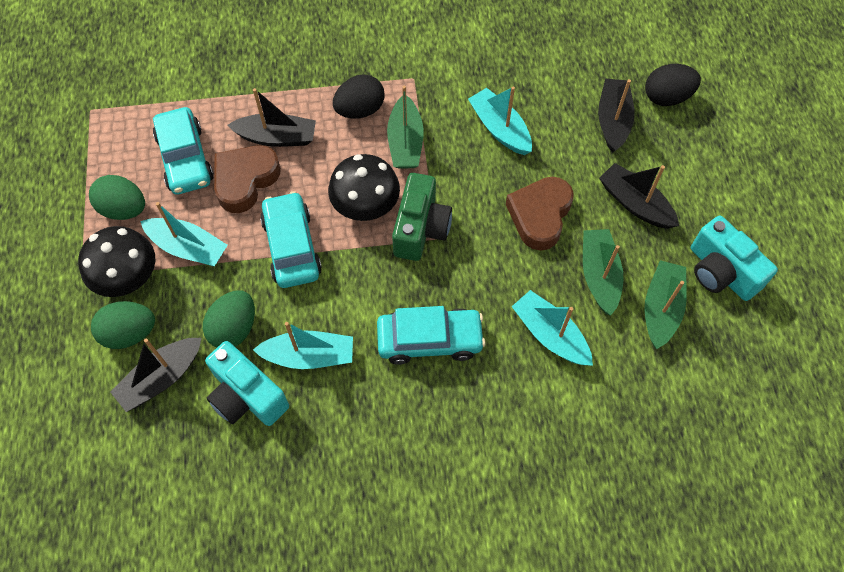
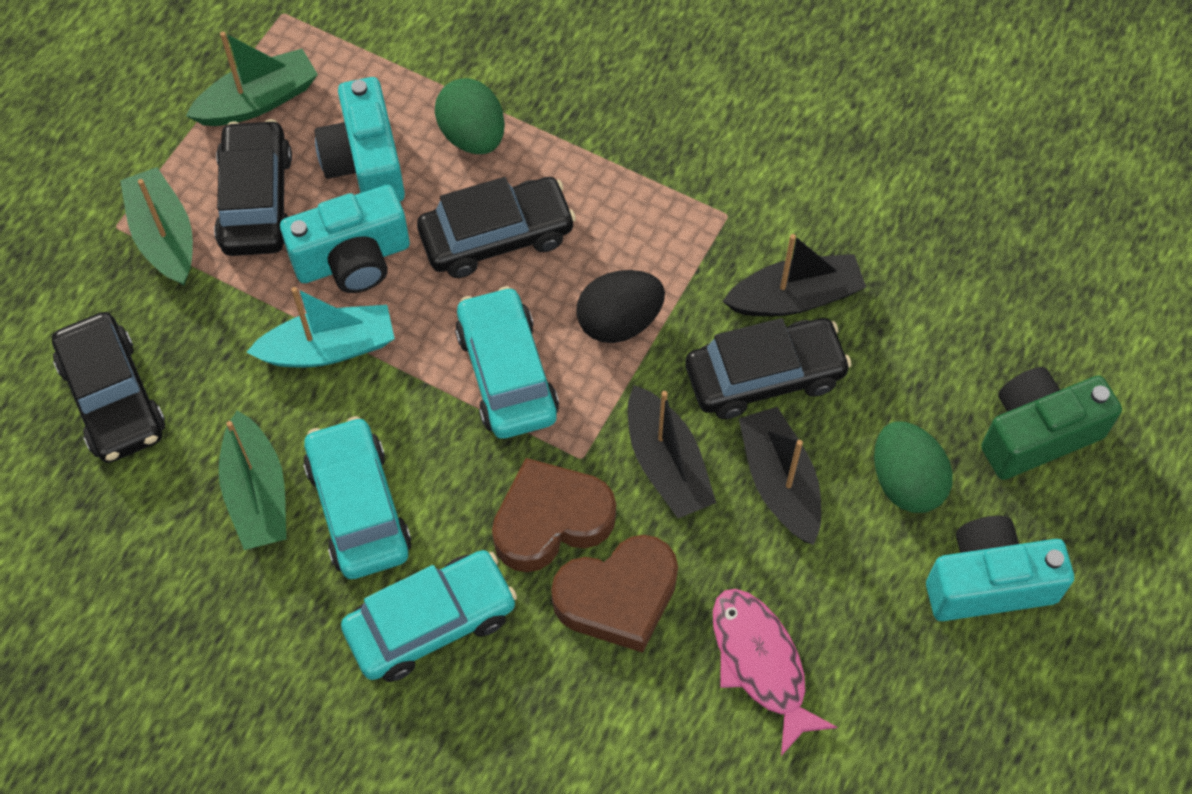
black boat: 4 -> 3
black car: 0 -> 4
black egg: 2 -> 1
black mushroom: 2 -> 0
green egg: 3 -> 2
pink fish: 0 -> 1
turquoise boat: 4 -> 1
turquoise camera: 2 -> 3

